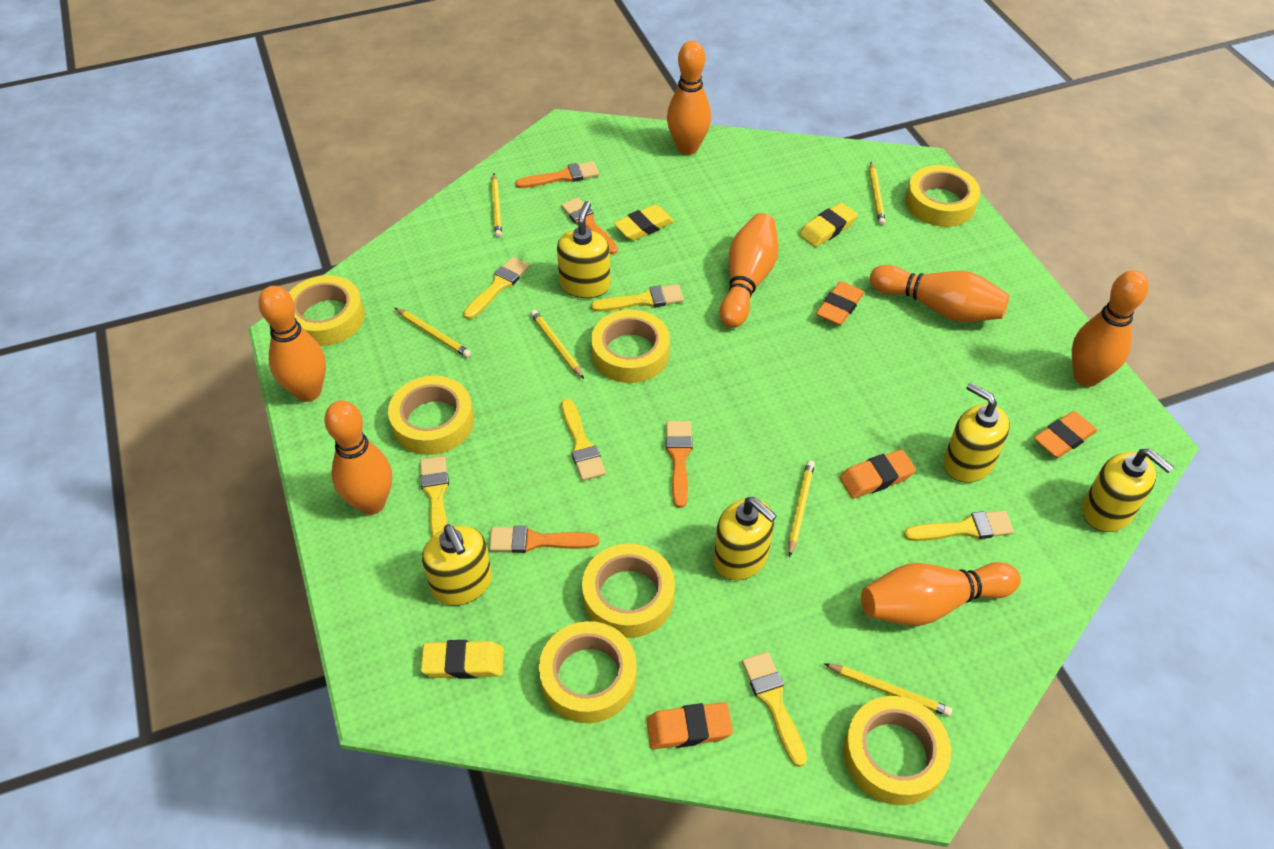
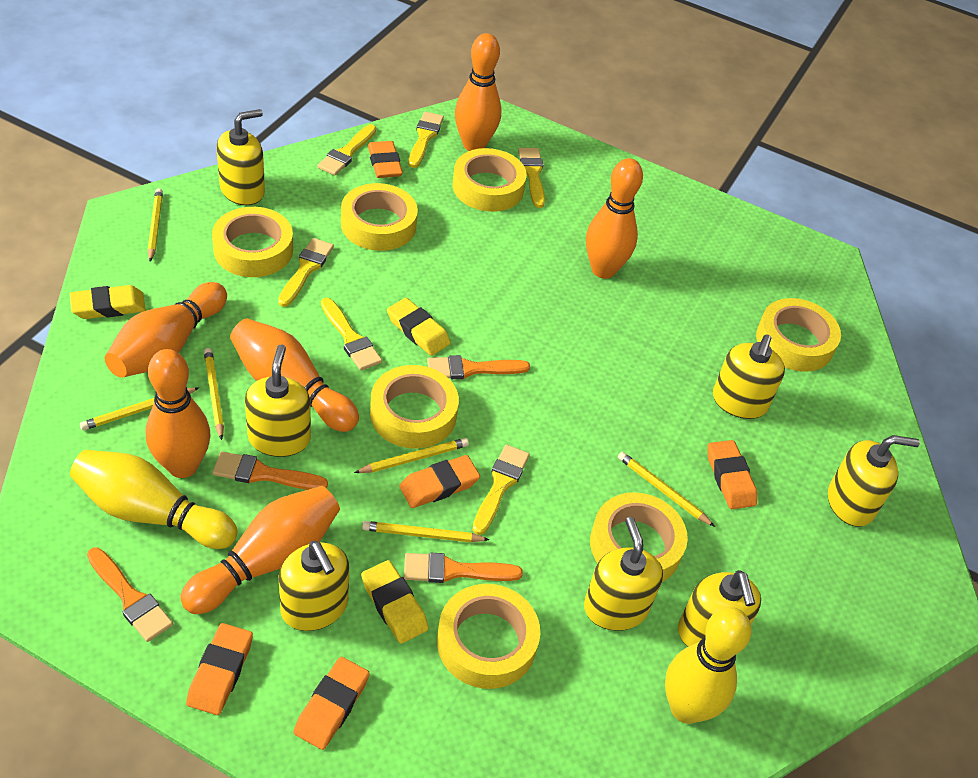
orange bowling pin: 7 -> 6
orange eraser: 4 -> 5
yellow bowling pin: 0 -> 2
yellow soap dispenser: 5 -> 7

